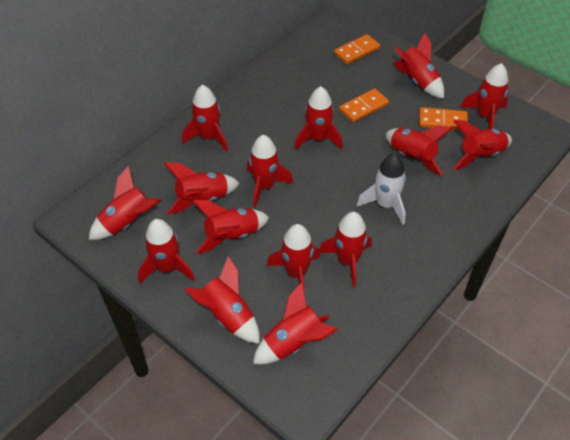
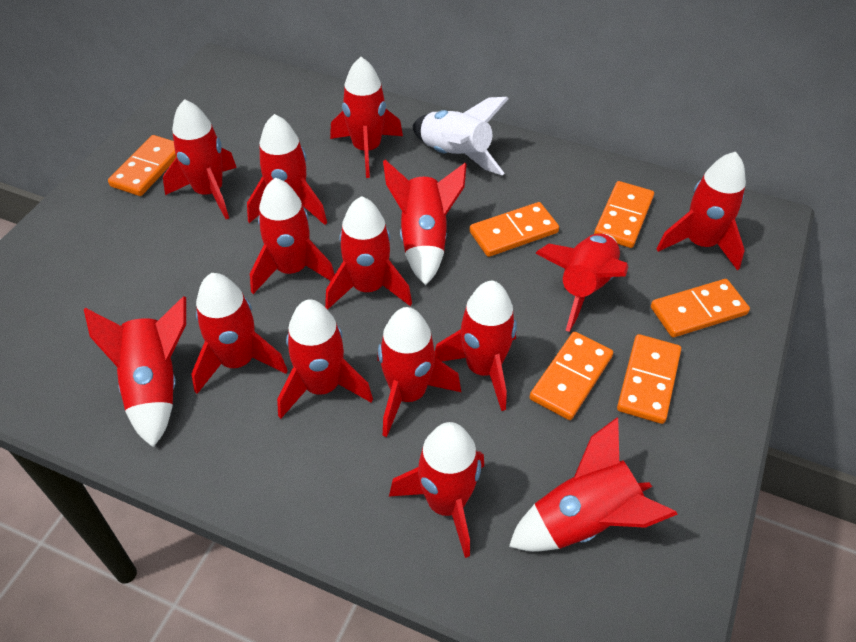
orange domino: 3 -> 6

